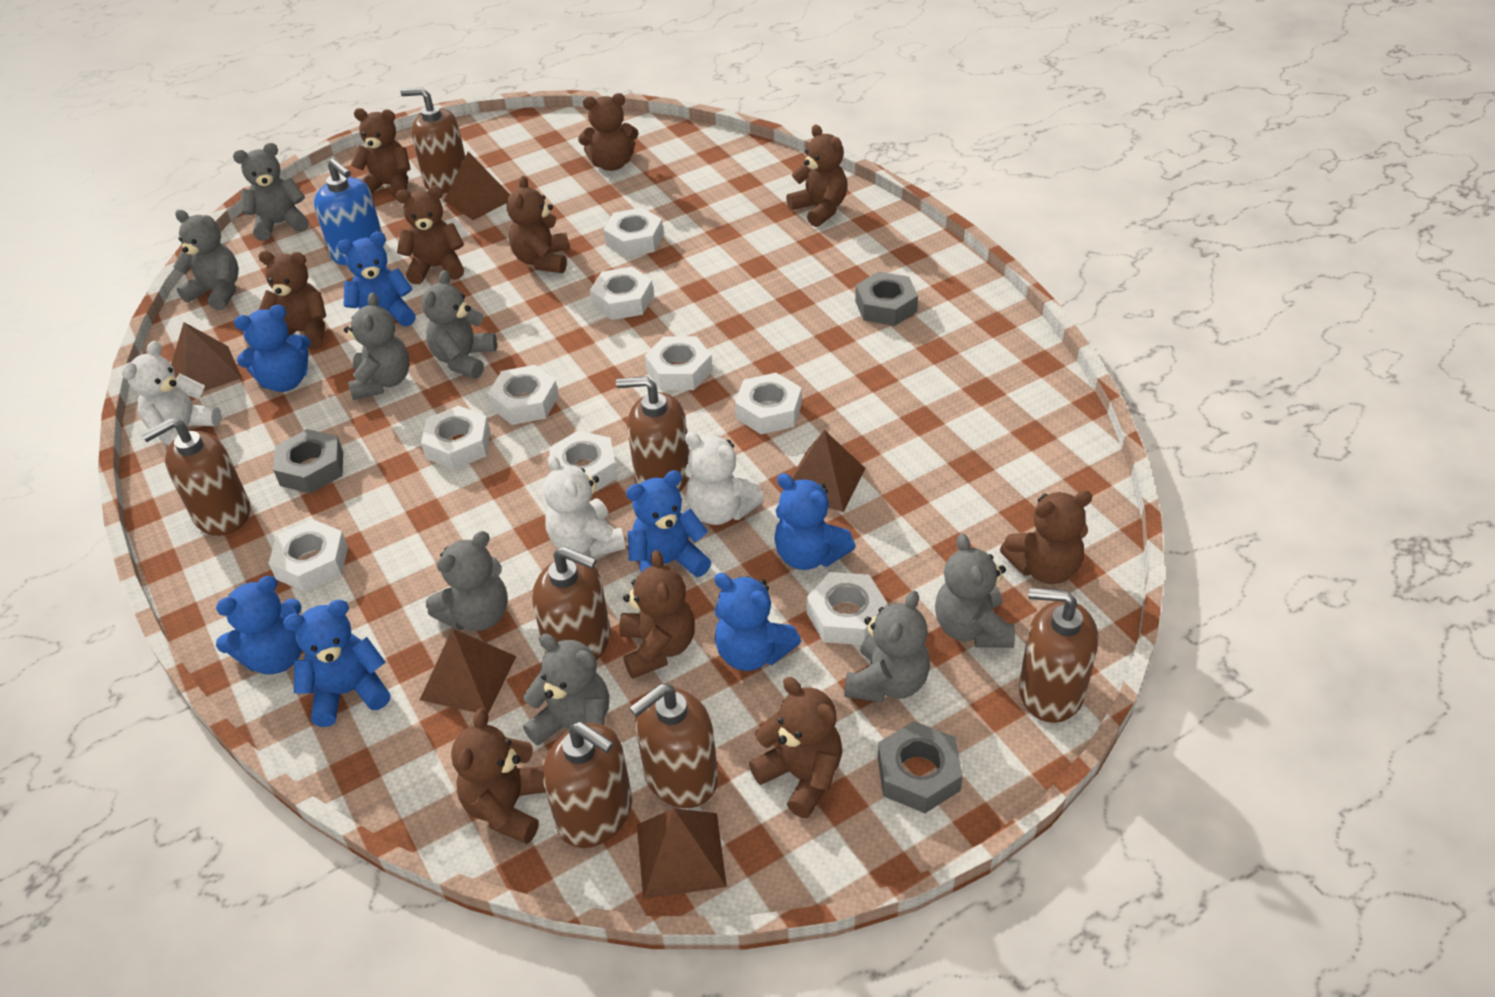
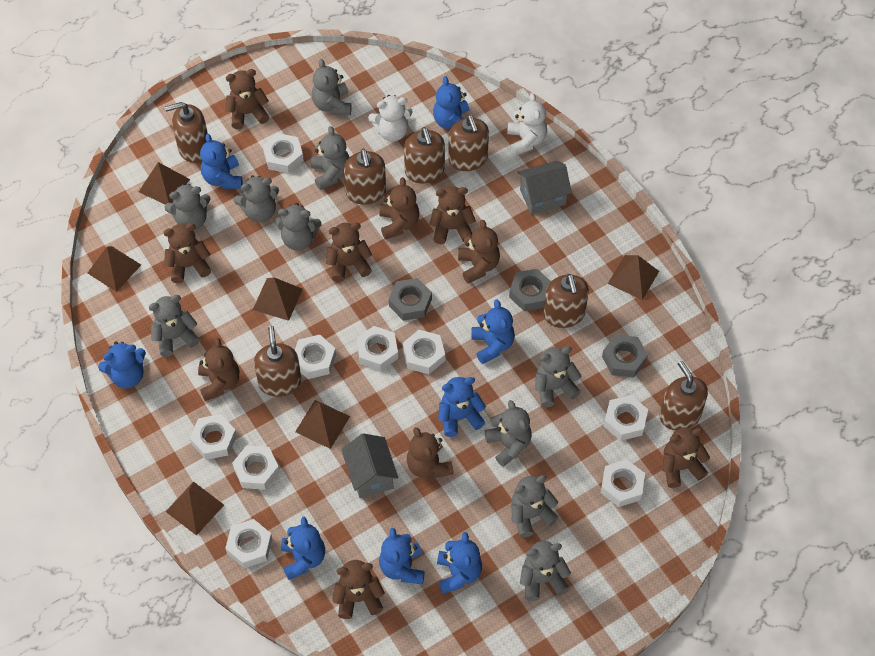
blue soap dispenser: 1 -> 0
blue teddy bear: 7 -> 8
brown pyramid: 5 -> 6
grey house: 0 -> 2
grey teddy bear: 8 -> 10
white teddy bear: 3 -> 2

